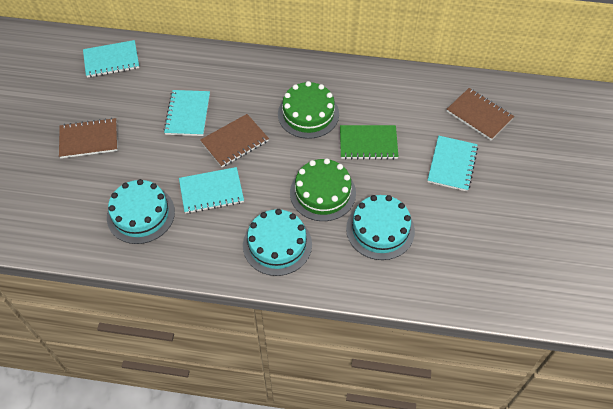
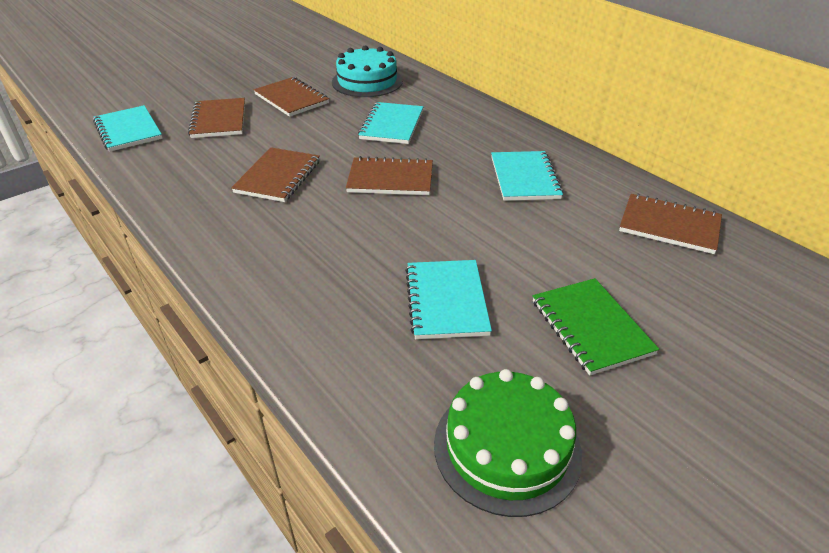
brown notebook: 3 -> 5
green cake: 2 -> 1
turquoise cake: 3 -> 1

